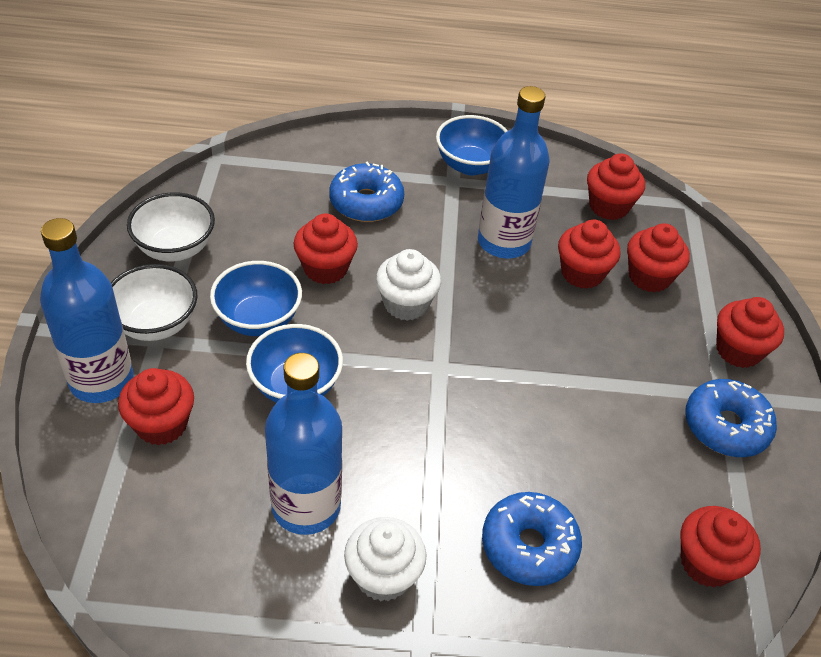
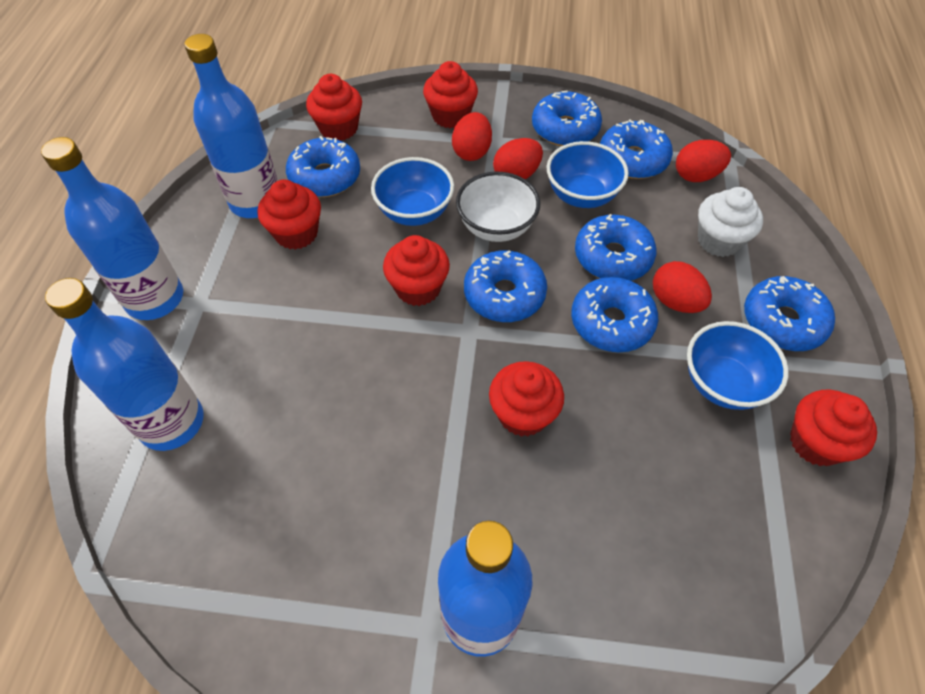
blue bottle: 3 -> 4
blue donut: 3 -> 7
red cupcake: 7 -> 6
red egg: 0 -> 4
white bowl: 2 -> 1
white cupcake: 2 -> 1

